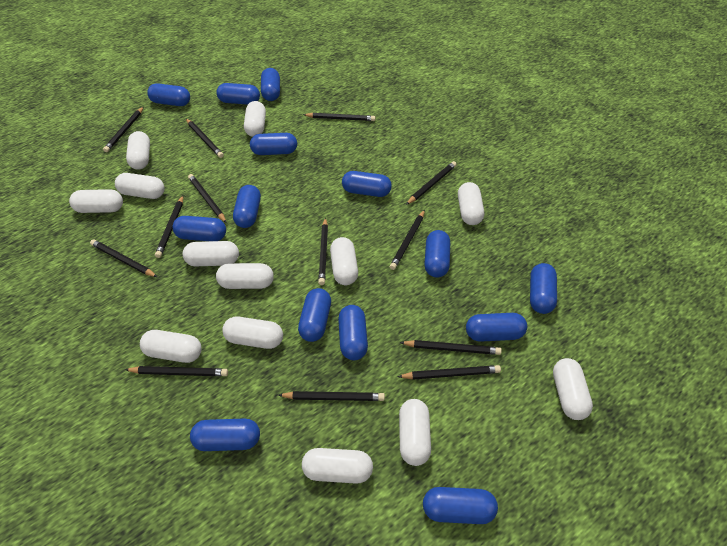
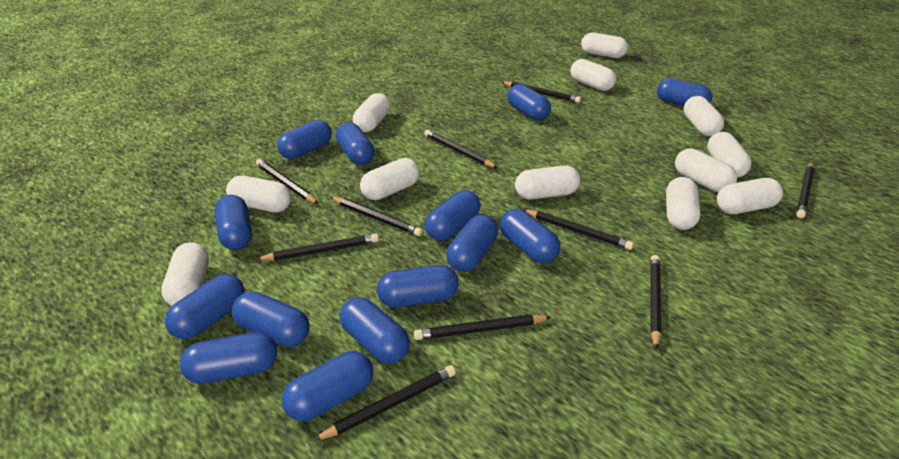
black pencil: 13 -> 10
white capsule: 13 -> 12

